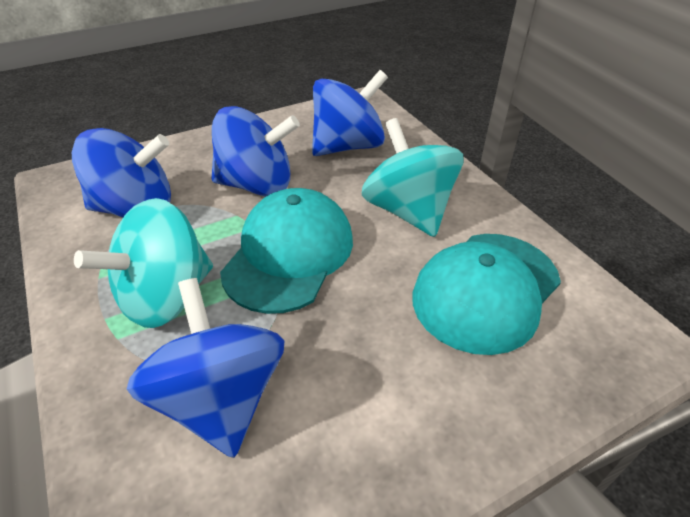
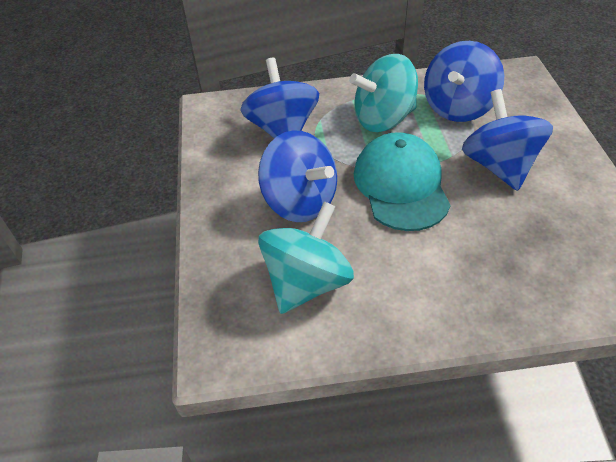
turquoise cap: 2 -> 1

